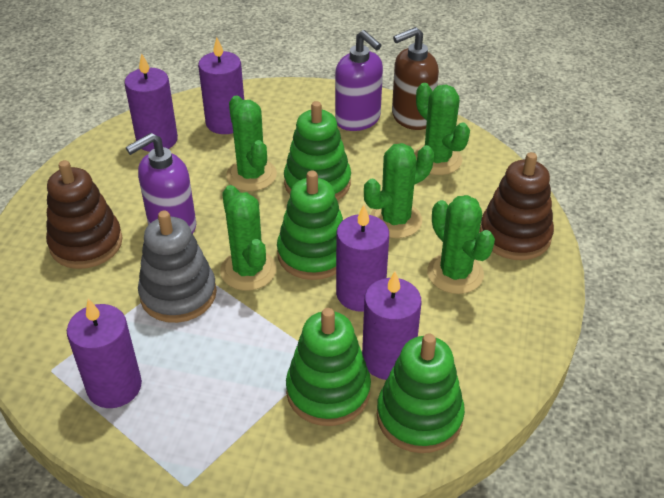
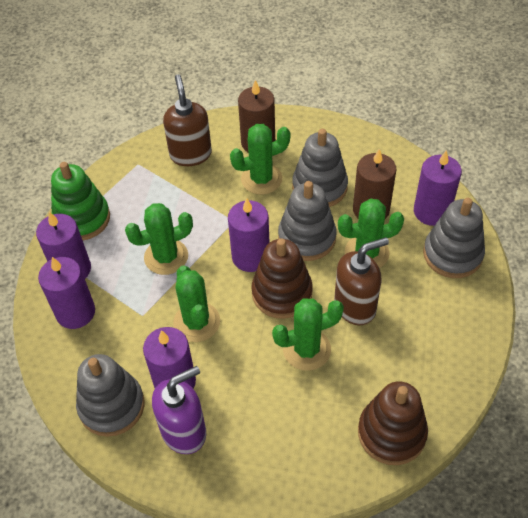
brown candle: 0 -> 2
brown soap dispenser: 1 -> 2
green stacking toy: 4 -> 1
grey stacking toy: 1 -> 4
purple soap dispenser: 2 -> 1

